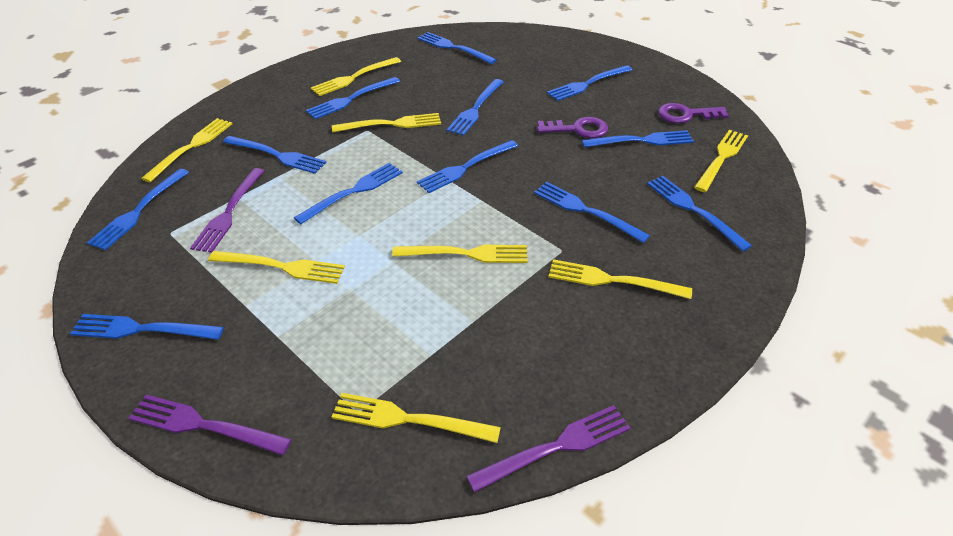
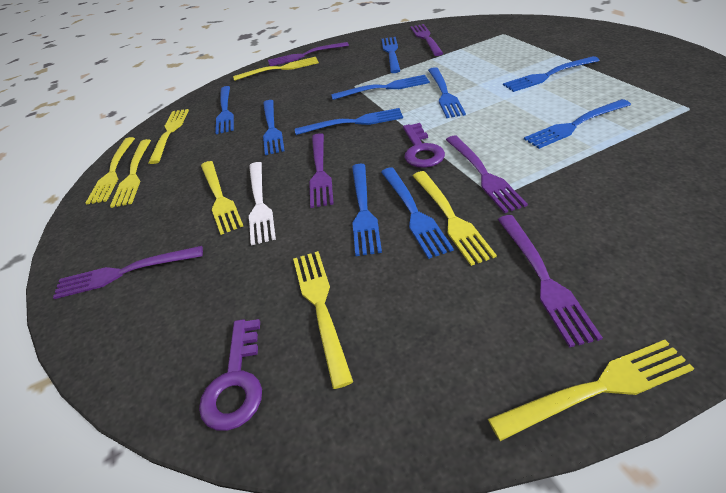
blue fork: 12 -> 10
purple fork: 3 -> 6
white fork: 0 -> 1

